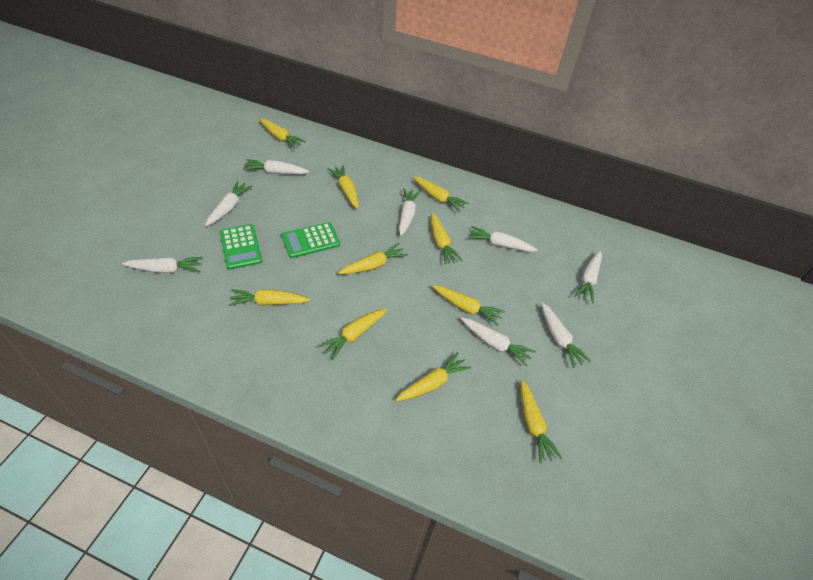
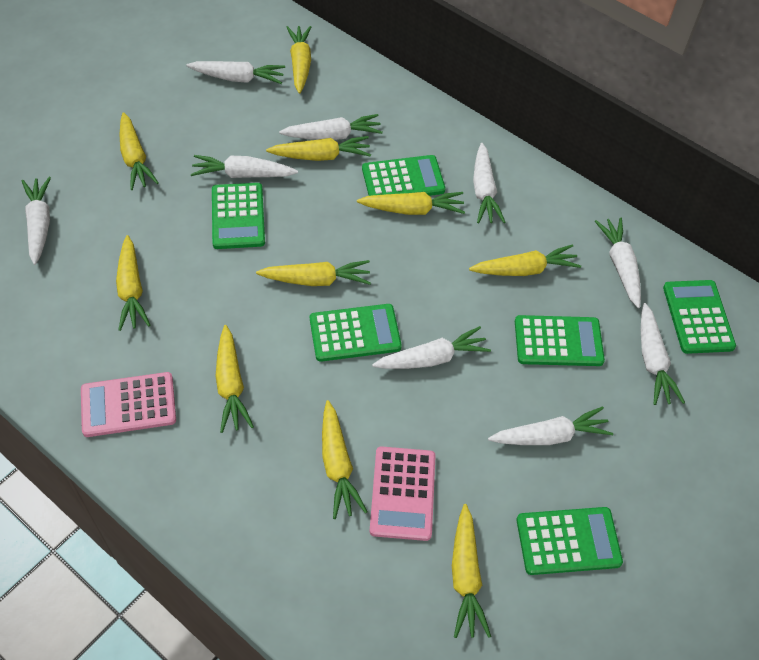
green calculator: 2 -> 6
pink calculator: 0 -> 2
white carrot: 8 -> 9

